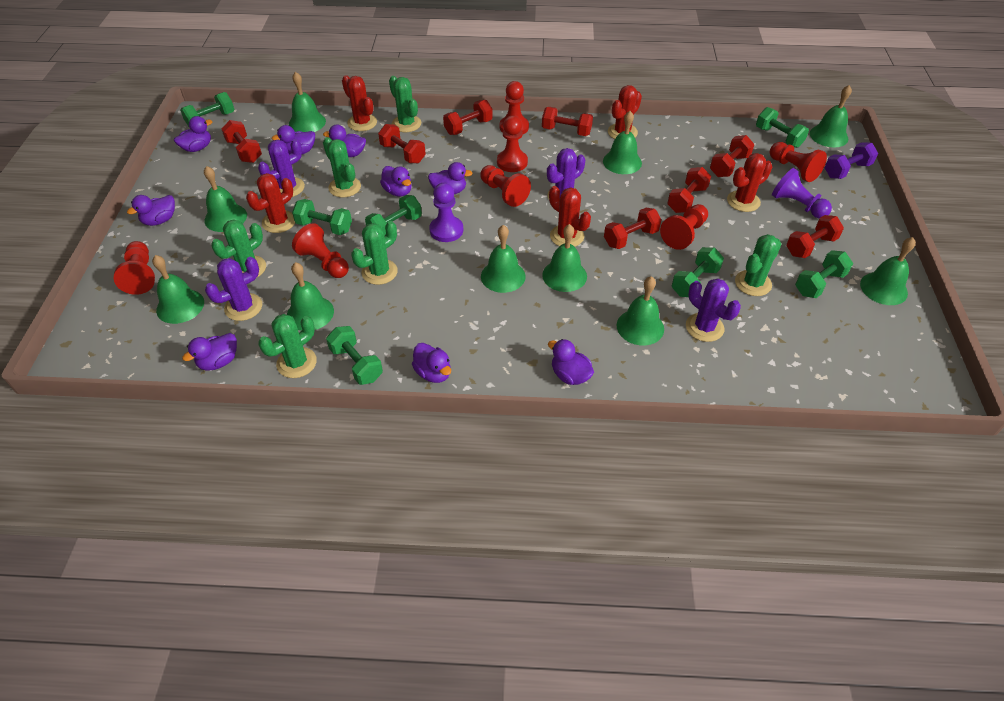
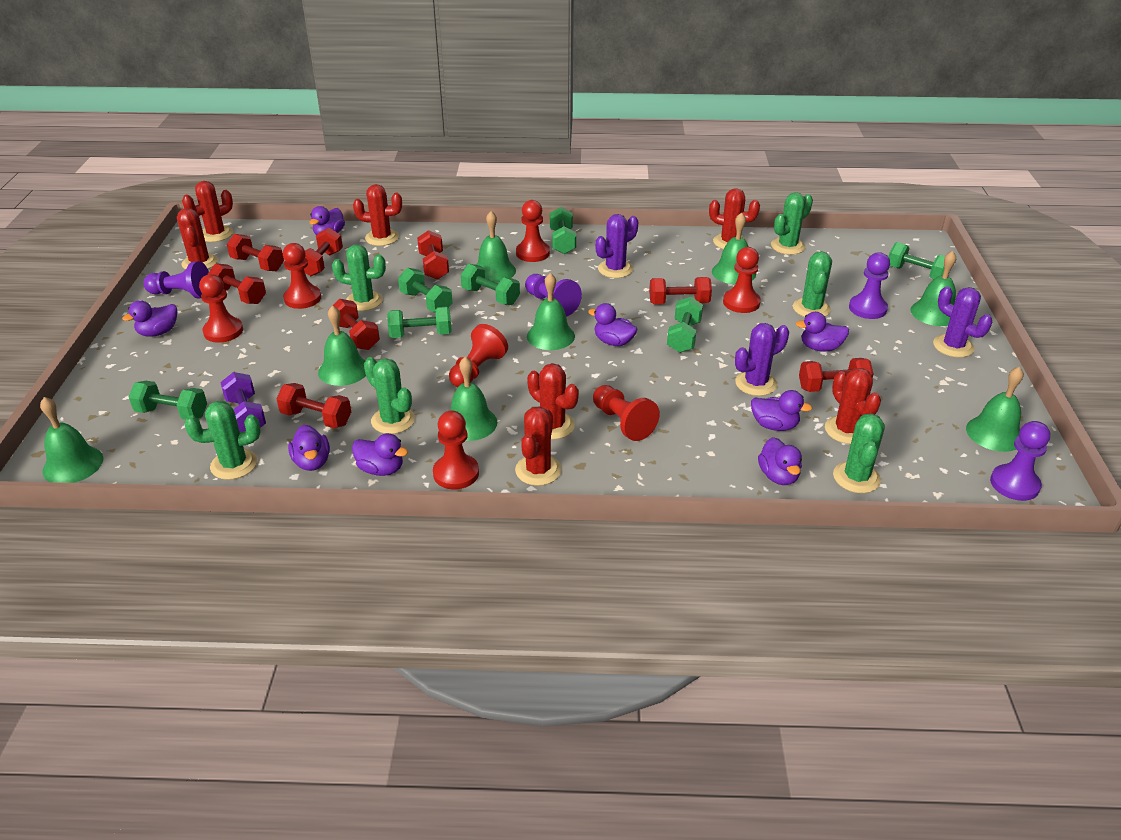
green bell: 10 -> 8
purple cactus: 4 -> 3
purple duck: 9 -> 8
purple pawn: 2 -> 4
red cactus: 5 -> 7

